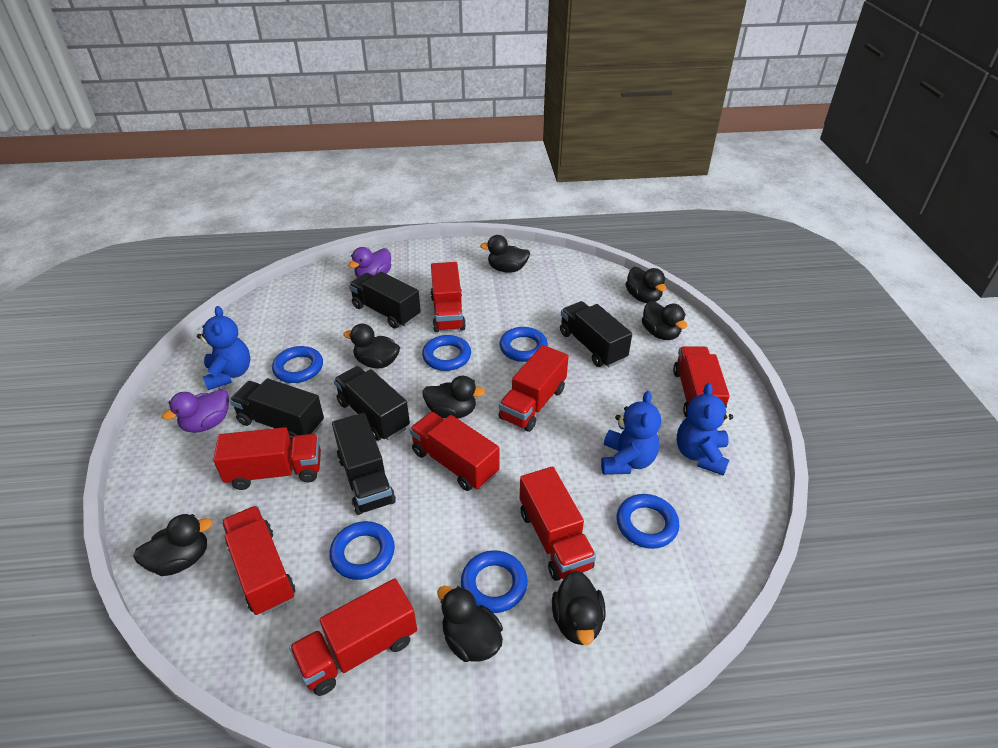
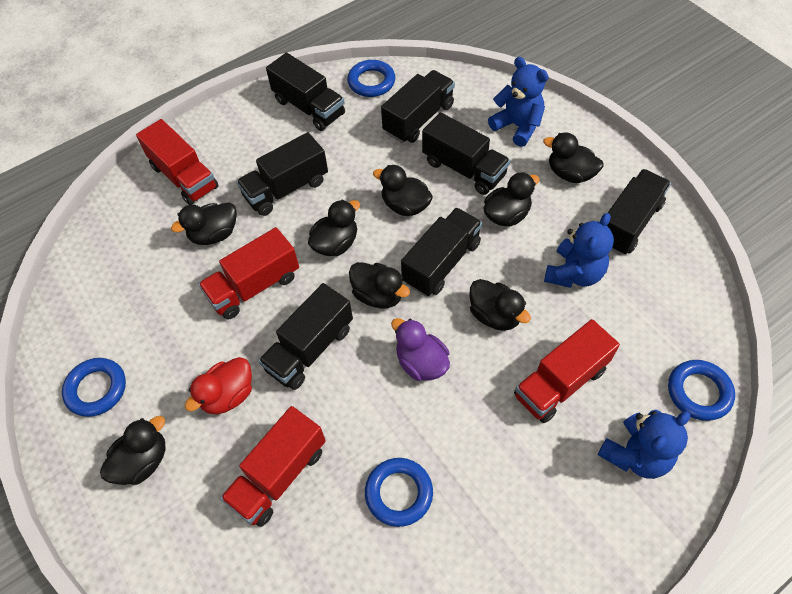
black truck: 5 -> 7
blue ring: 6 -> 4
purple duck: 2 -> 1
red duck: 0 -> 1
red truck: 8 -> 4

